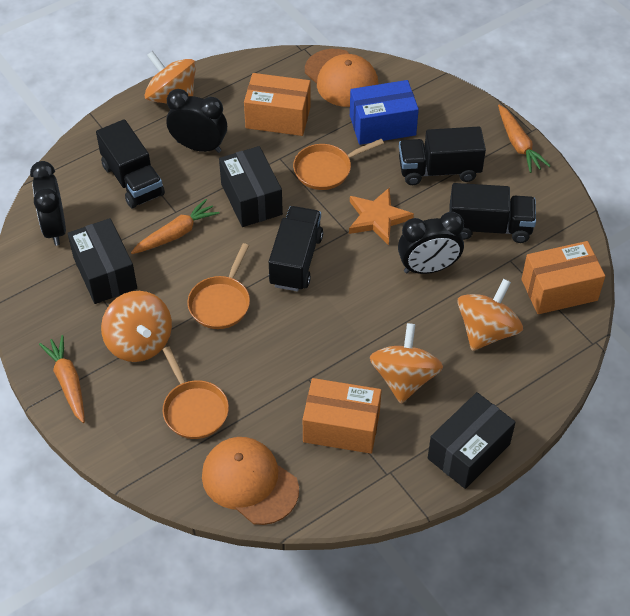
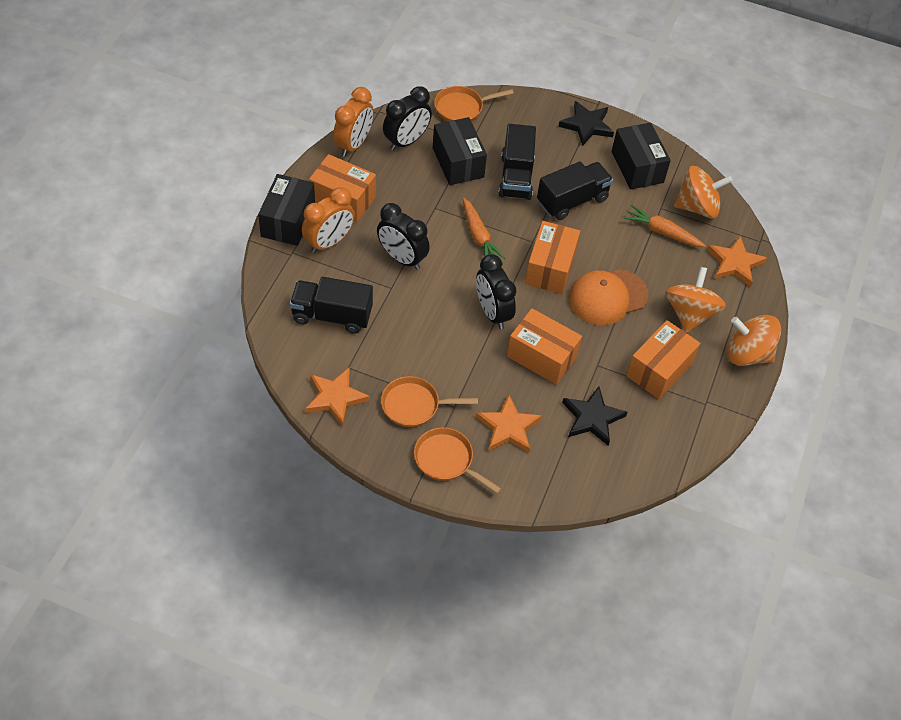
black star: 0 -> 2
black truck: 4 -> 3
blue box: 1 -> 0
orange box: 3 -> 4
orange cap: 2 -> 1
orange carrot: 3 -> 2
orange clock: 0 -> 2
orange spinning top: 4 -> 3
orange star: 1 -> 3

